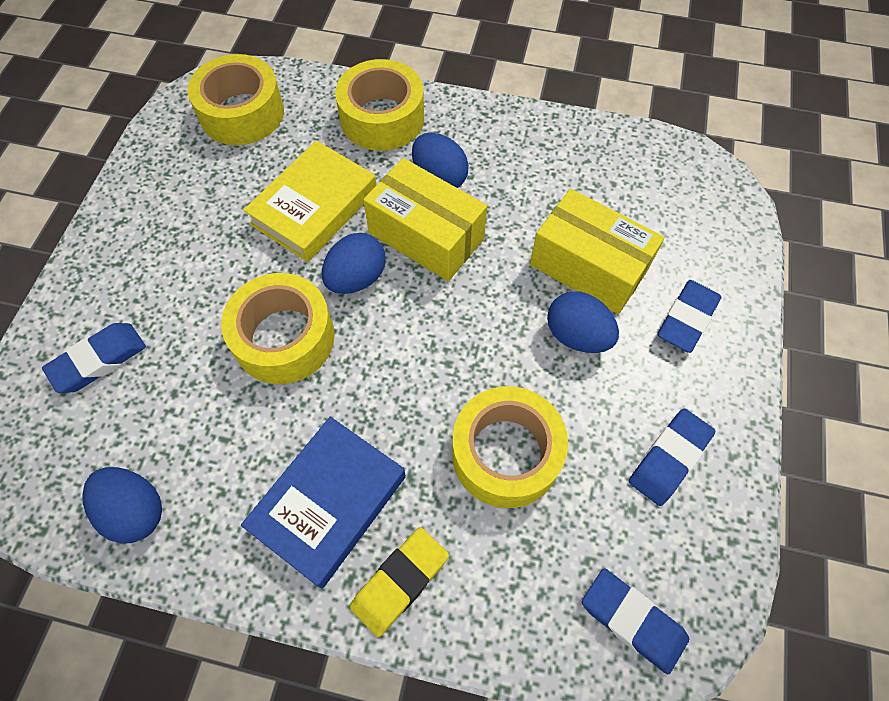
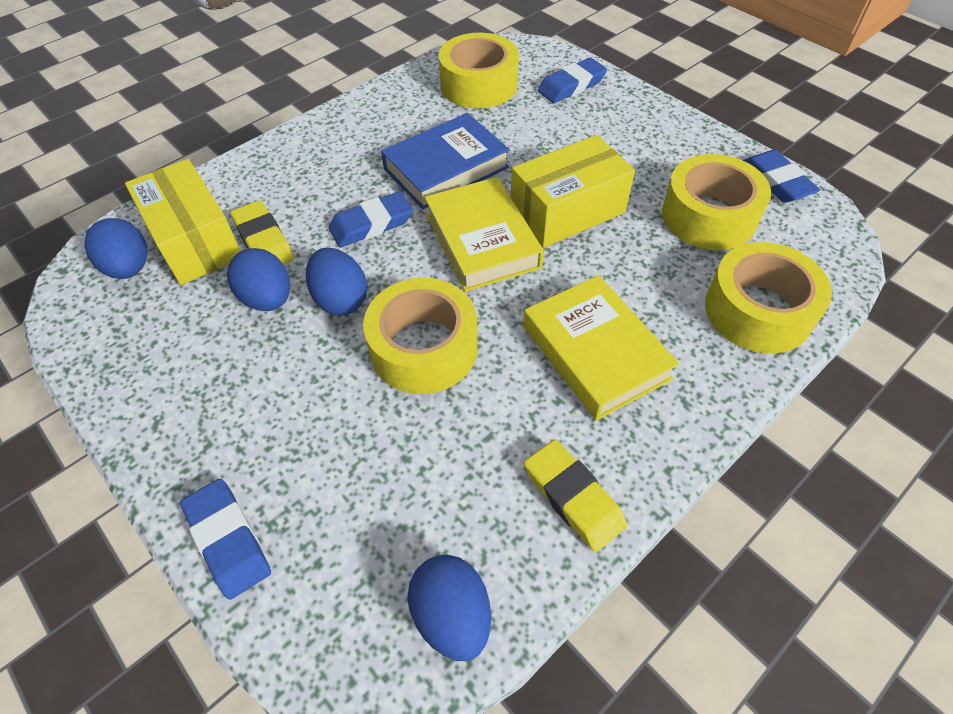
yellow book: 1 -> 2
yellow eraser: 1 -> 2

